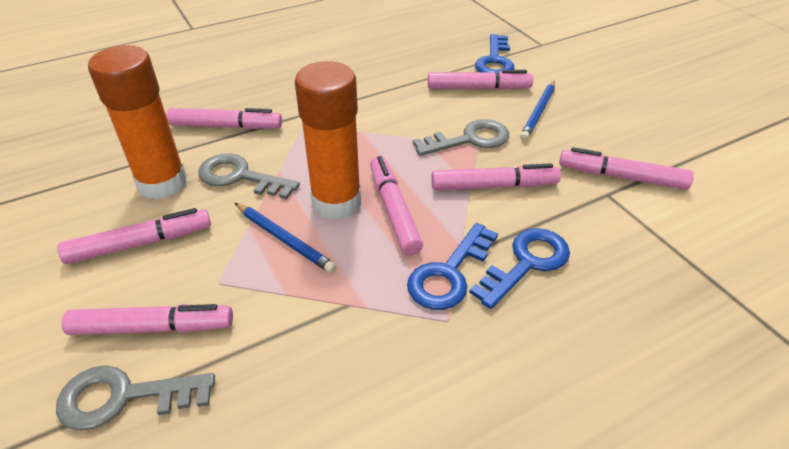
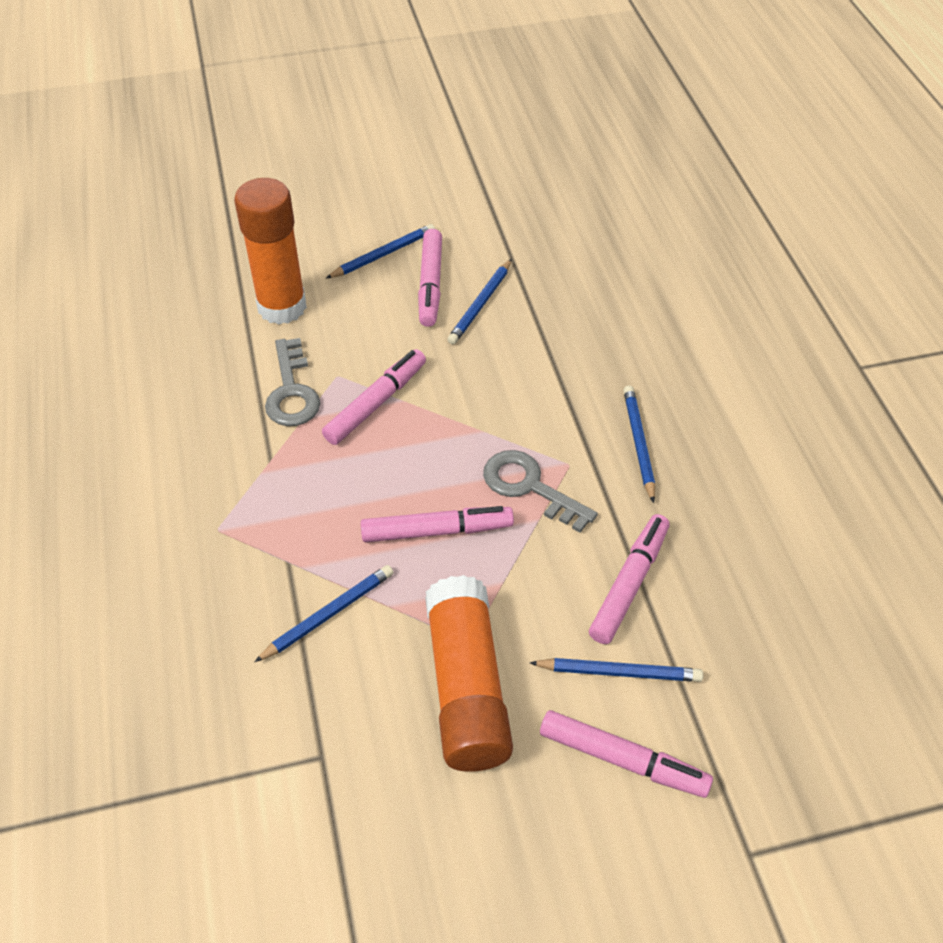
blue key: 3 -> 0
blue pencil: 2 -> 5
grey key: 3 -> 2
pink marker: 7 -> 5

